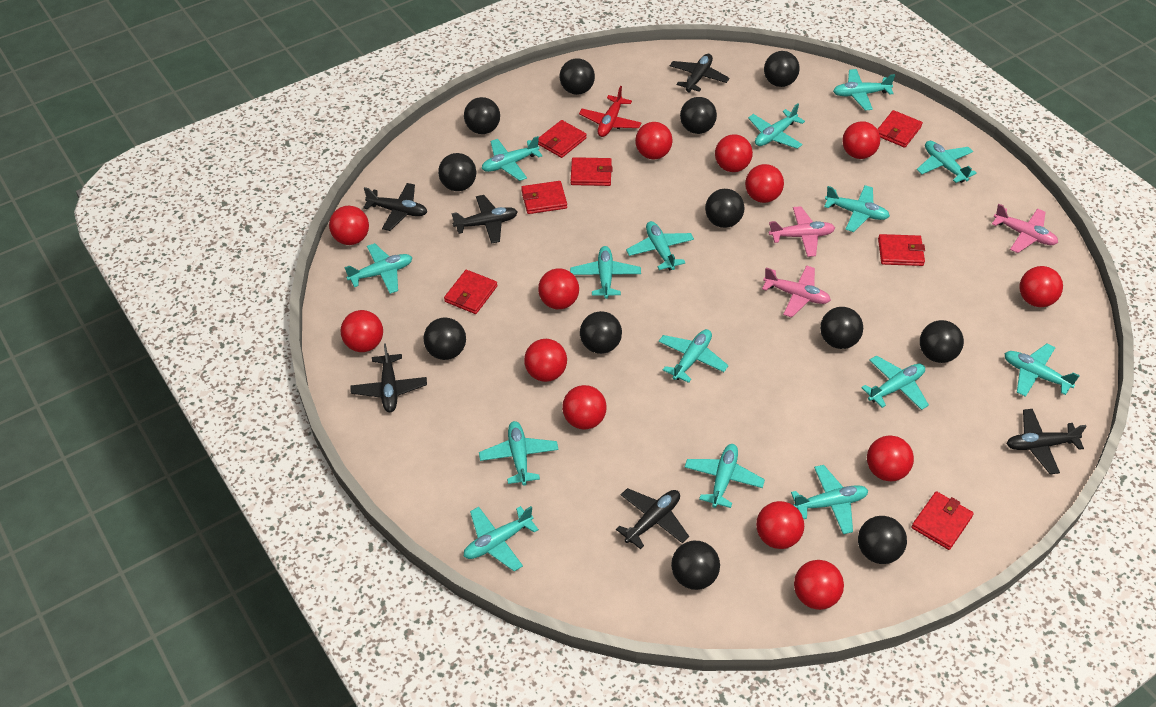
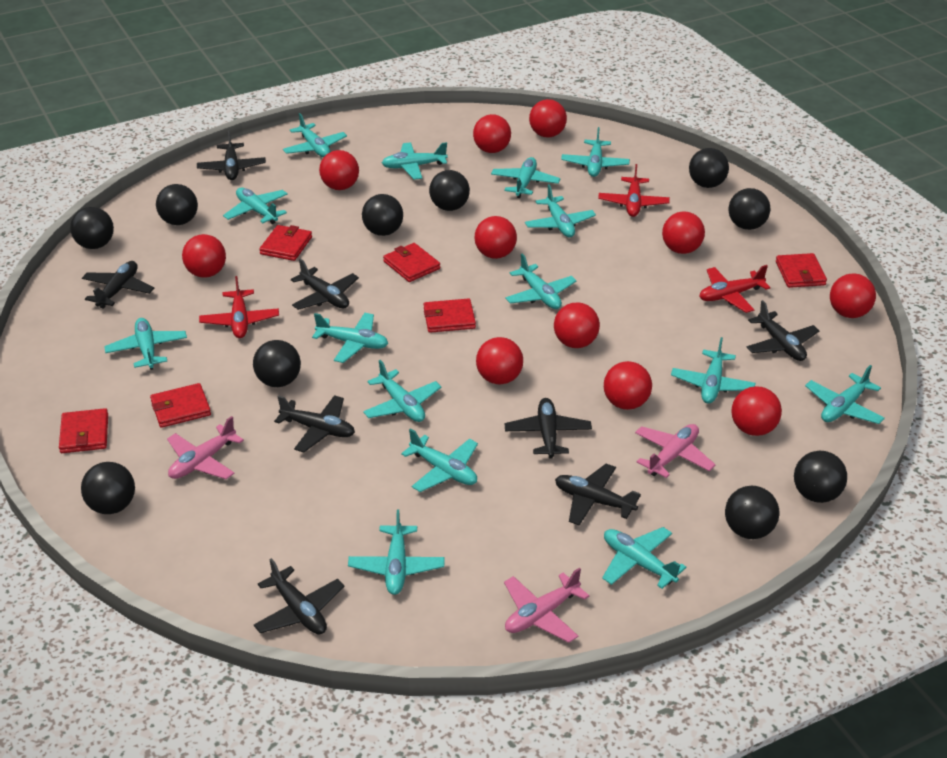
black ball: 12 -> 10
black plane: 6 -> 8
red ball: 13 -> 11
red plane: 1 -> 3
red wallet: 7 -> 6

